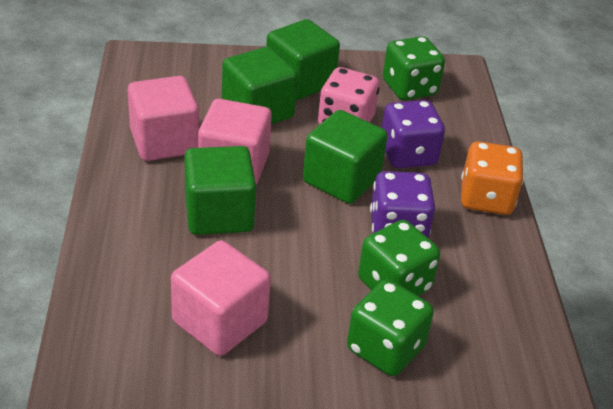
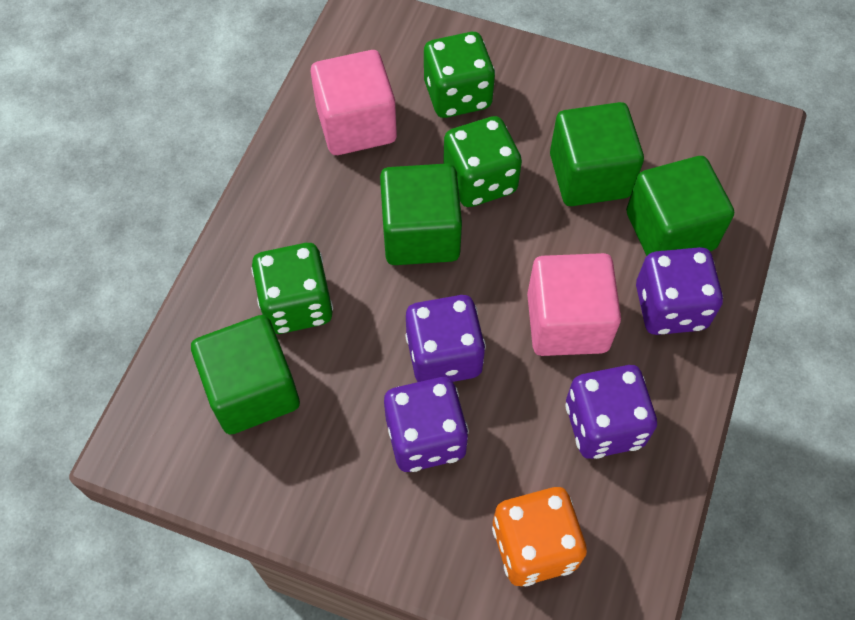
pink cube: 3 -> 2
pink dice: 1 -> 0
purple dice: 2 -> 4

